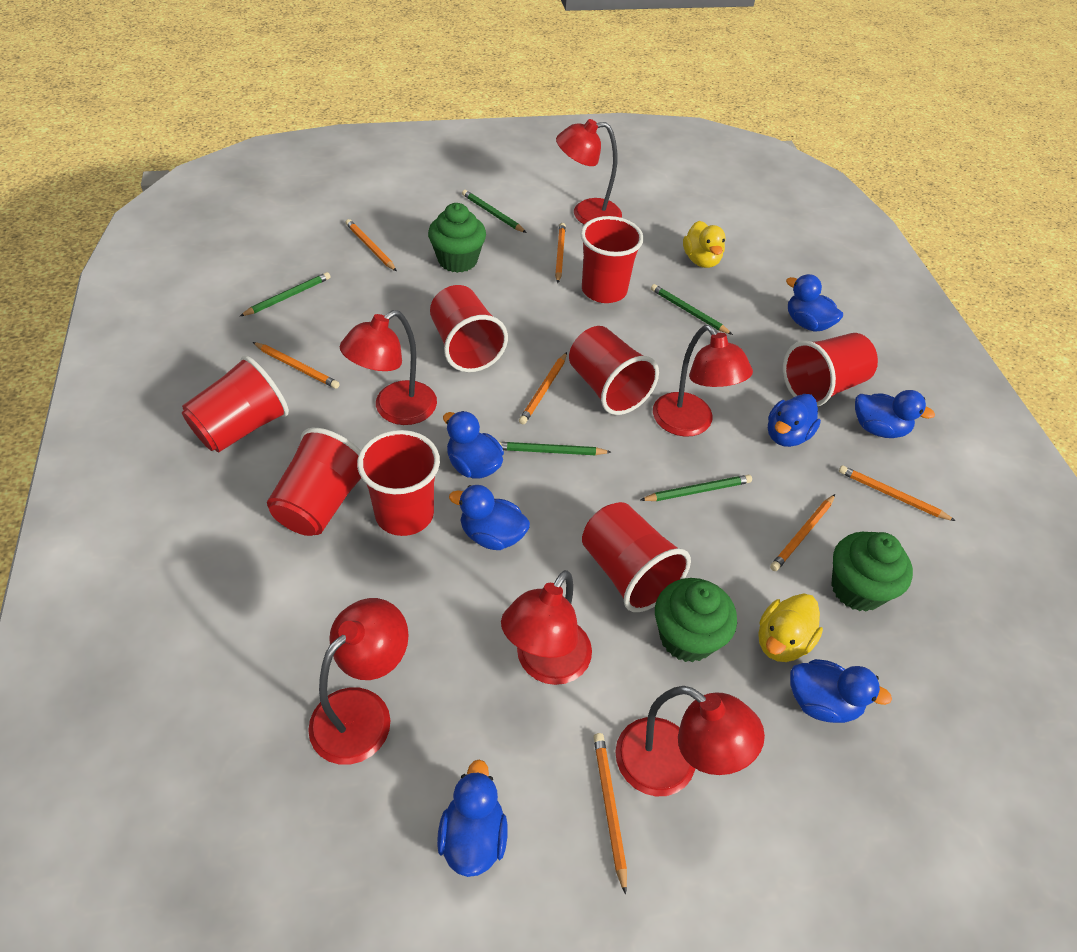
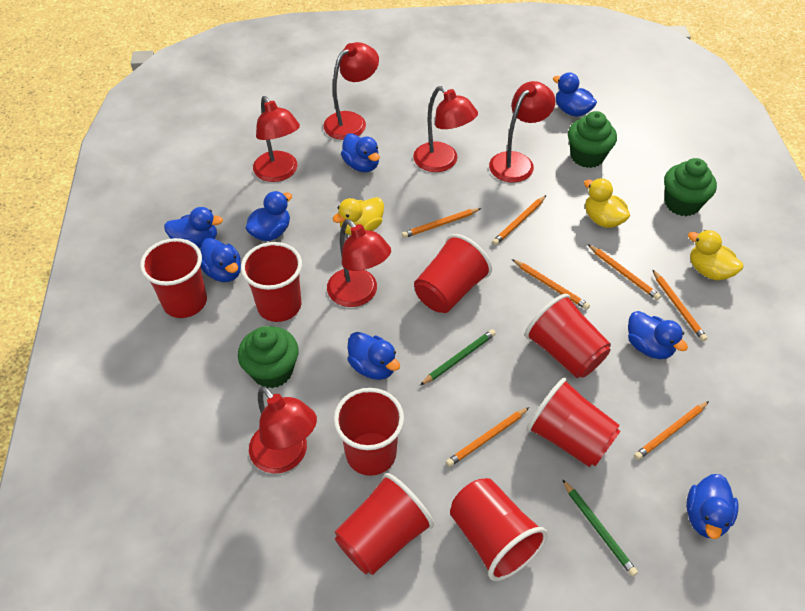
blue duck: 7 -> 8
green pencil: 5 -> 2
yellow duck: 2 -> 3

